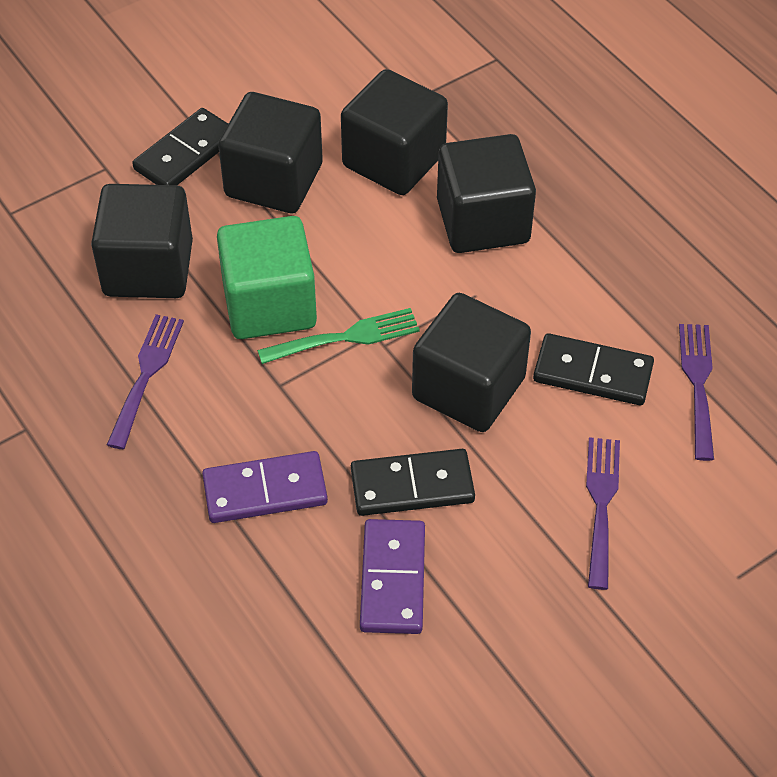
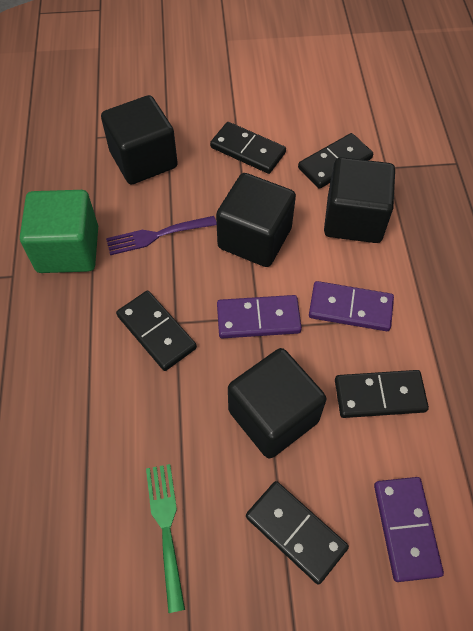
black cube: 5 -> 4
black domino: 3 -> 5
purple domino: 2 -> 3
purple fork: 3 -> 1

